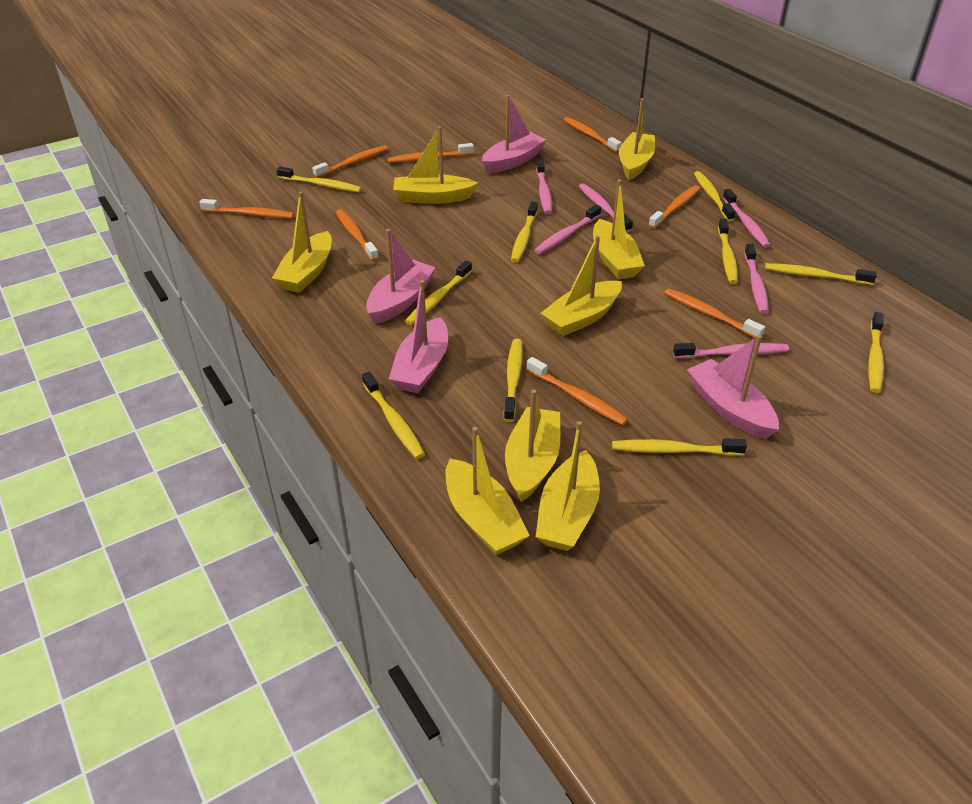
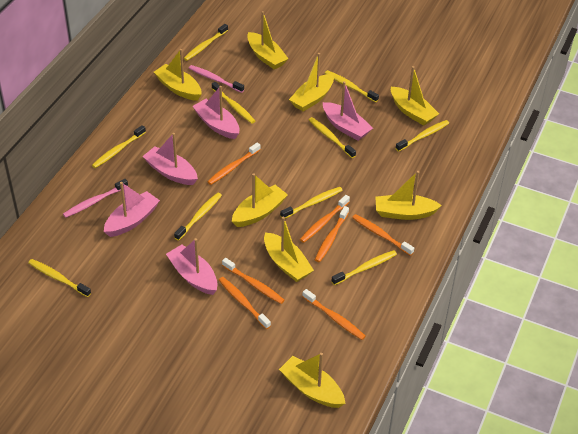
orange toothbrush: 8 -> 7
pink boat: 4 -> 5
pink toothbrush: 6 -> 2

